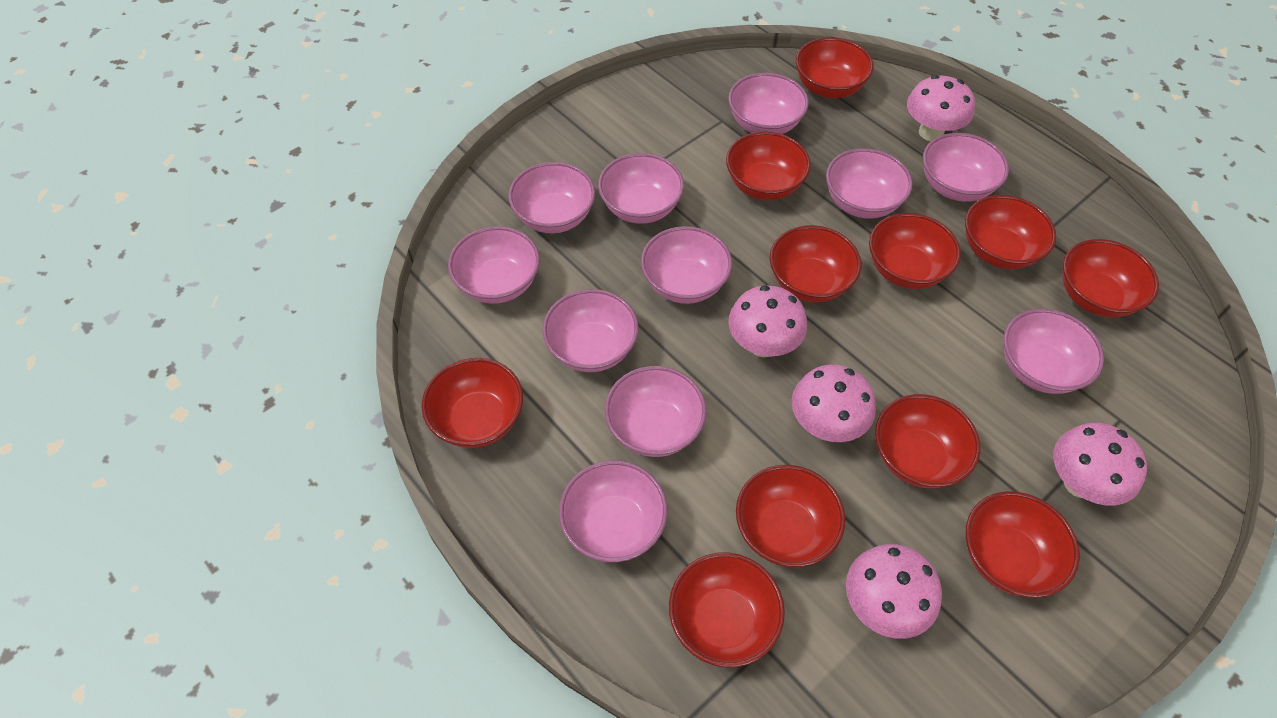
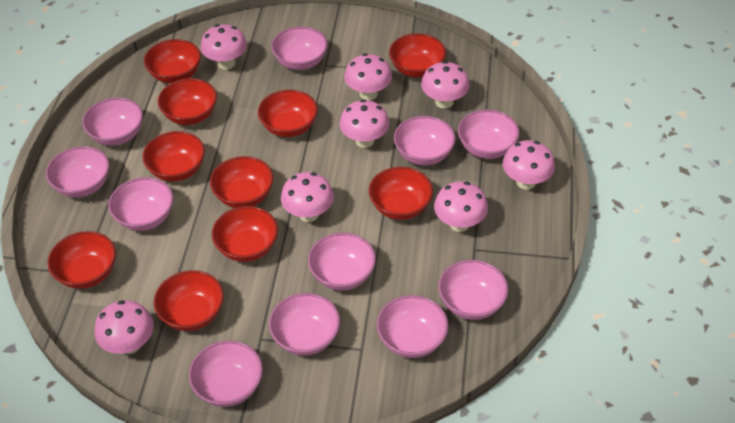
pink mushroom: 5 -> 8
red bowl: 11 -> 10

